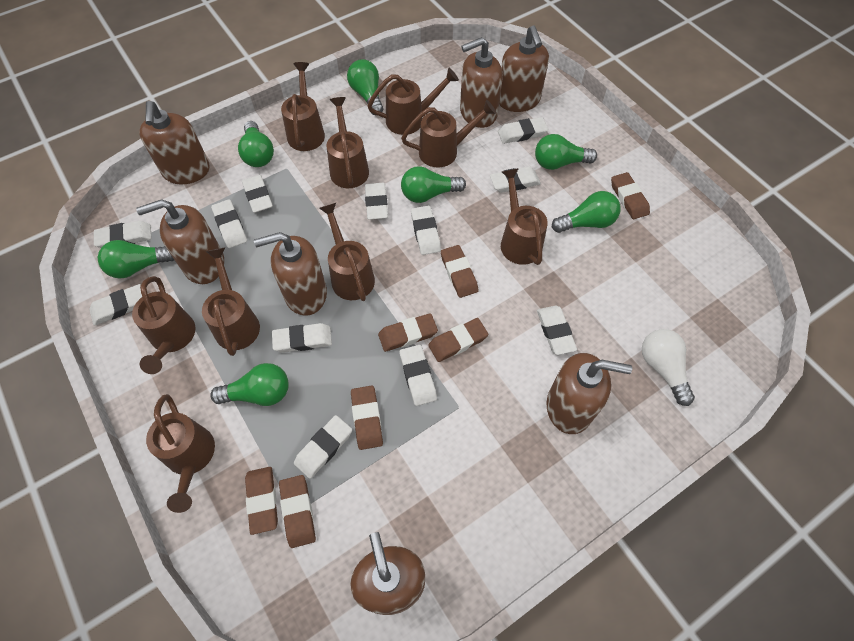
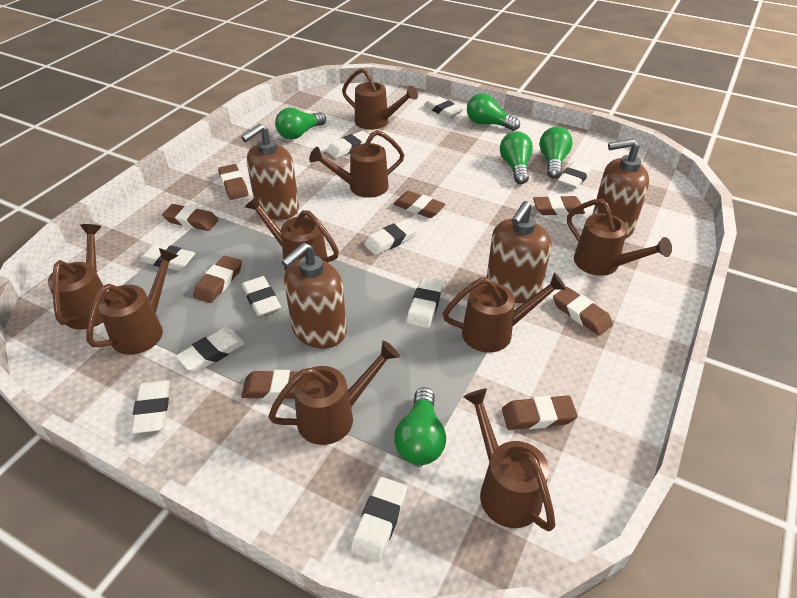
brown eraser: 7 -> 8
brown soap dispenser: 7 -> 4
green light bulb: 7 -> 5
white eraser: 12 -> 10
white light bulb: 1 -> 0

